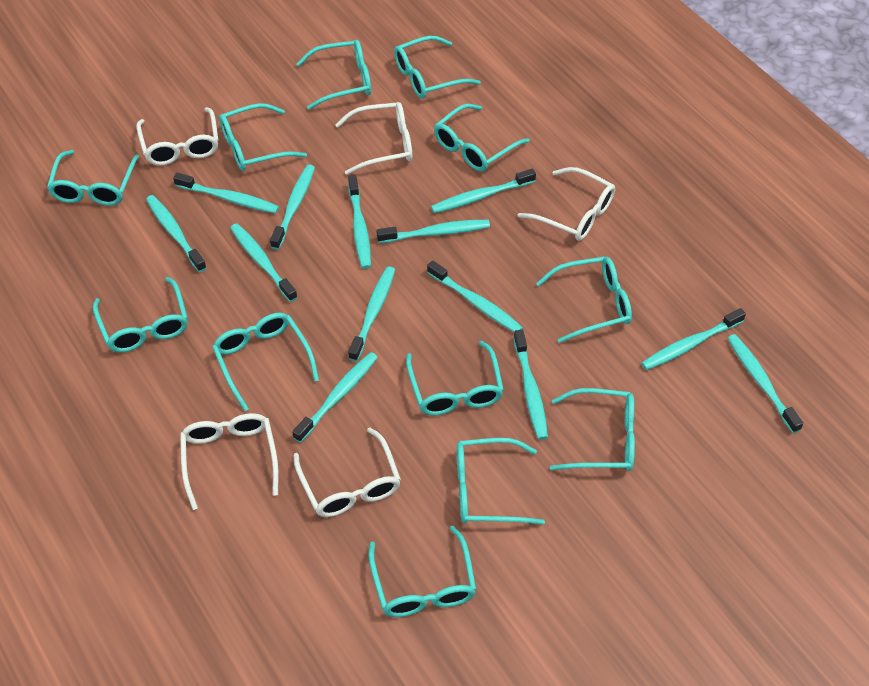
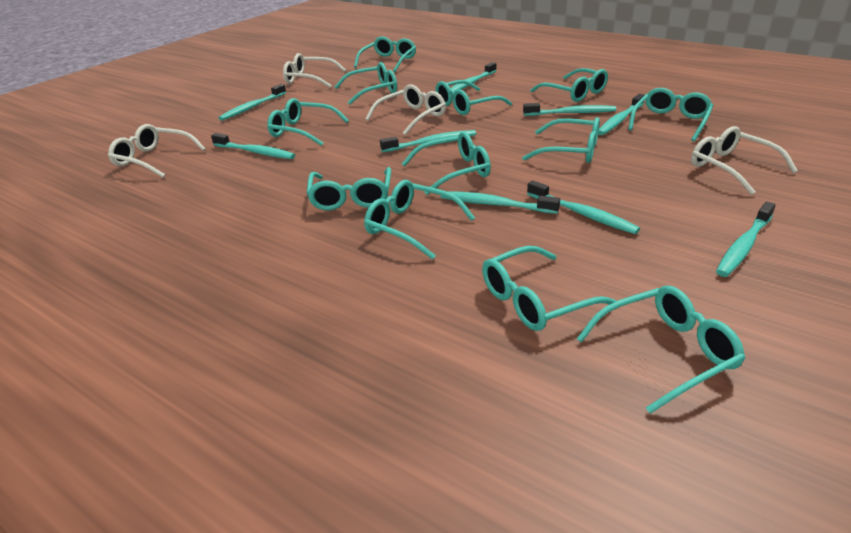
turquoise toothbrush: 13 -> 9
white glasses: 5 -> 4

